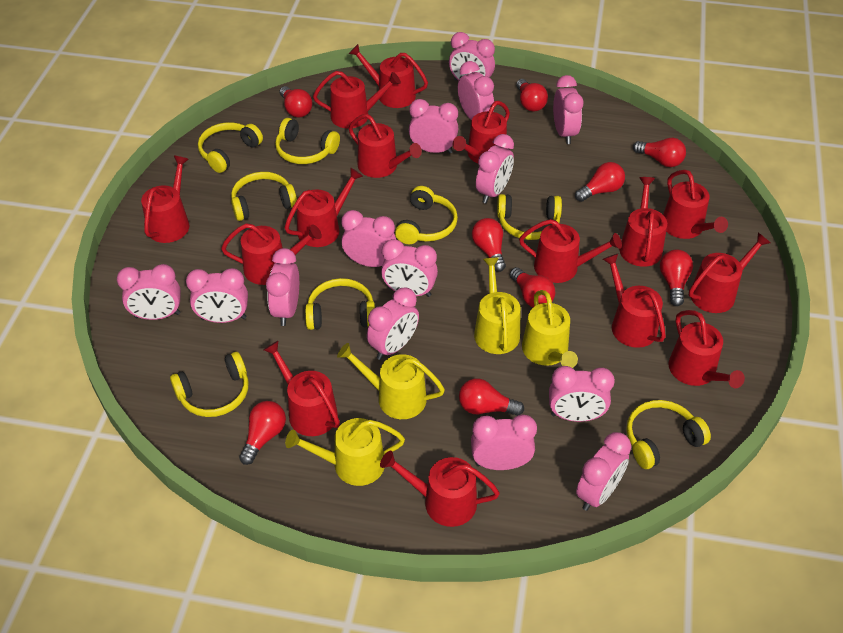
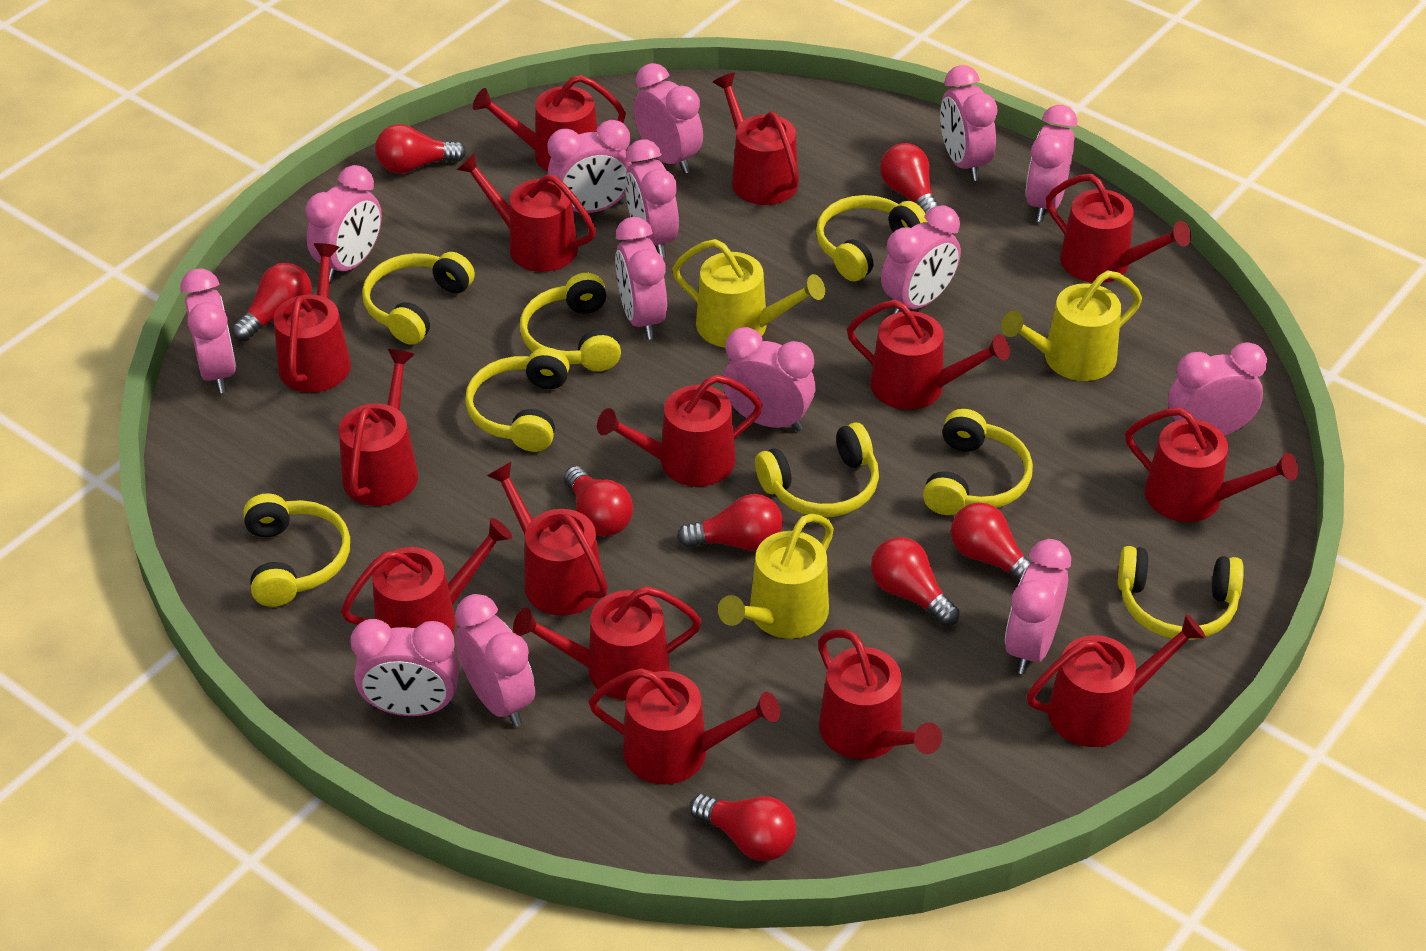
red light bulb: 9 -> 8
yellow watering can: 4 -> 3

